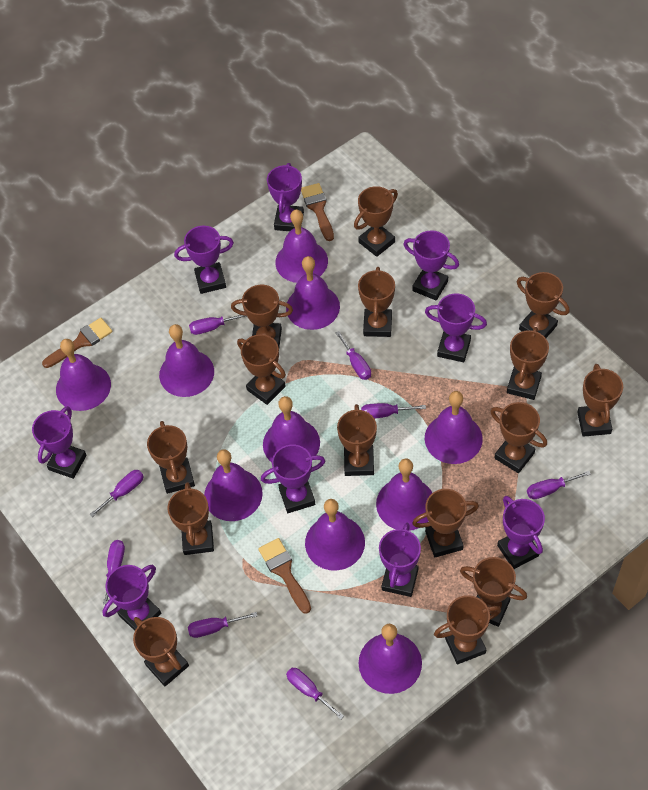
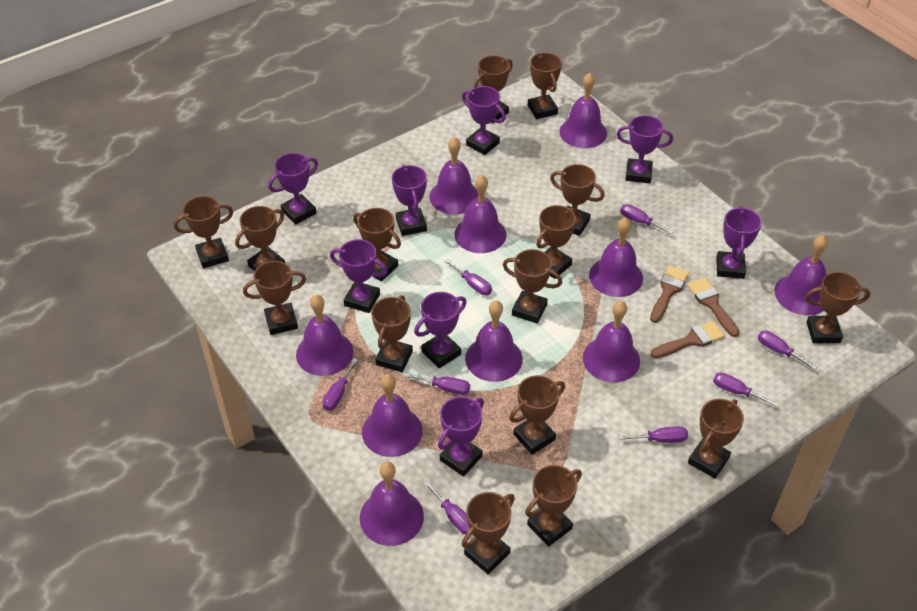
purple trophy: 9 -> 8

